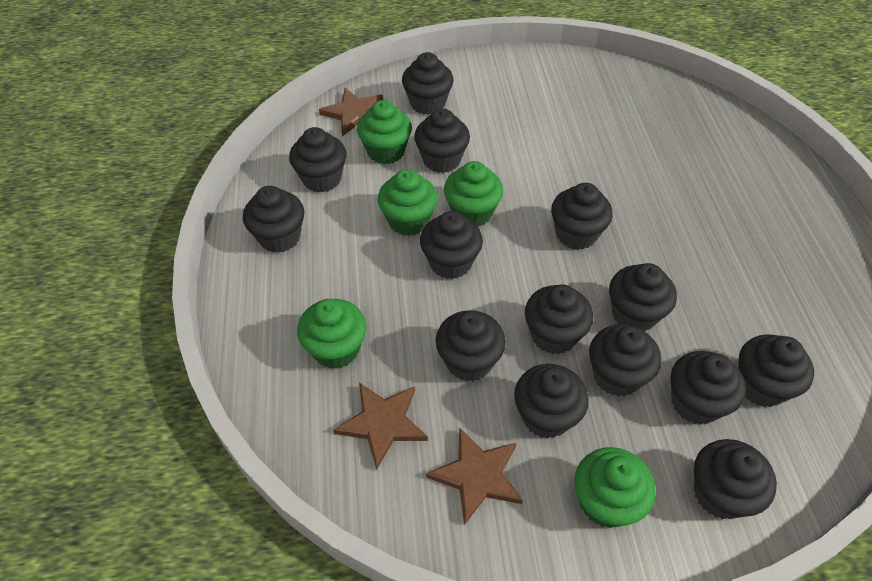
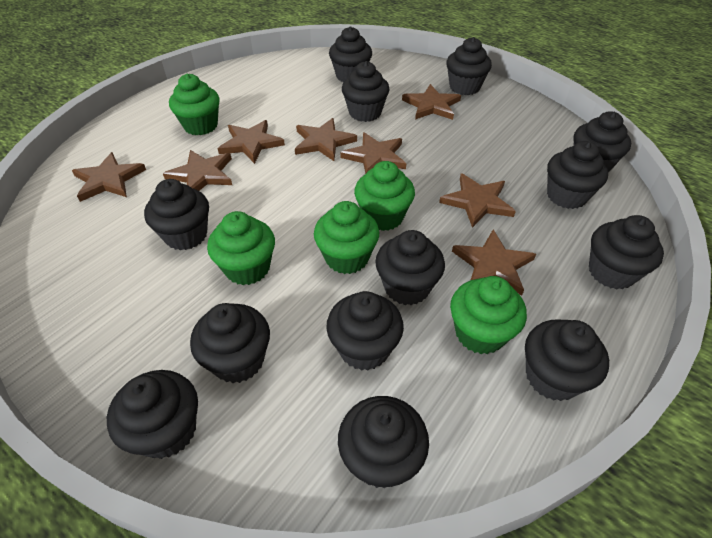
black cupcake: 14 -> 13
brown star: 3 -> 8

